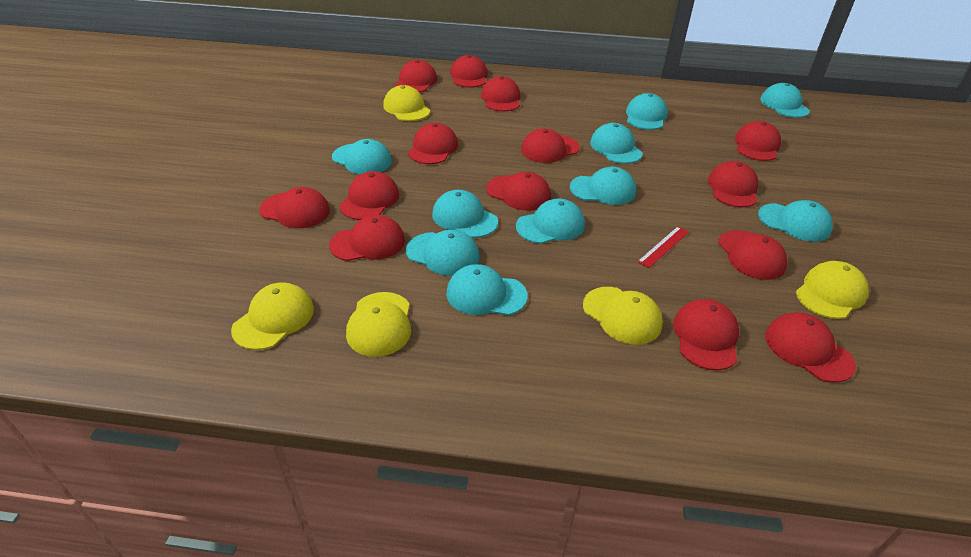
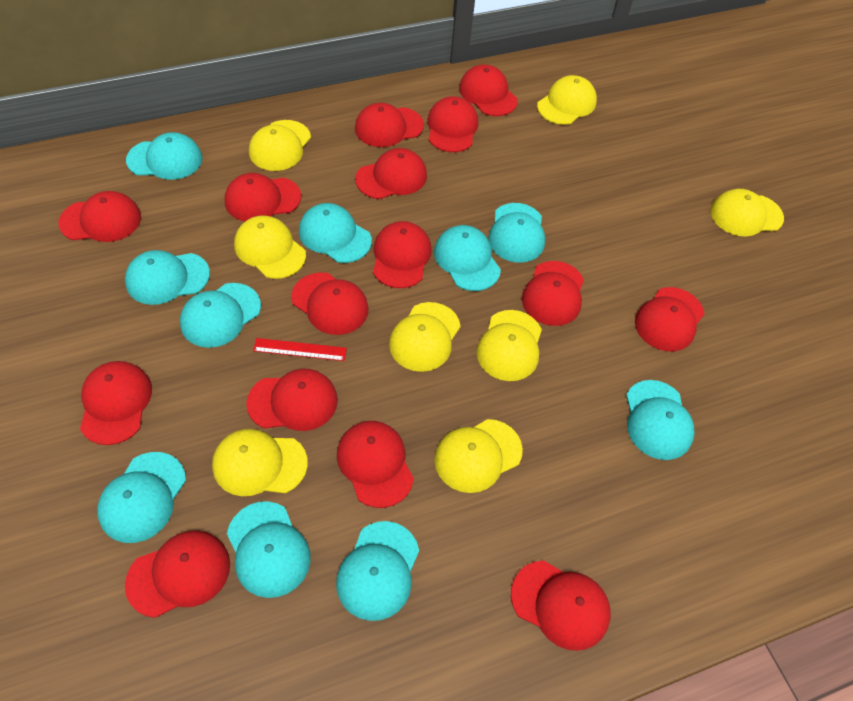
red cap: 14 -> 15
yellow cap: 5 -> 8

